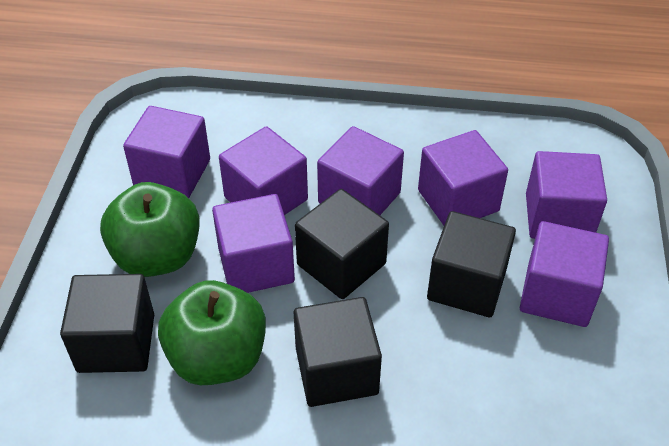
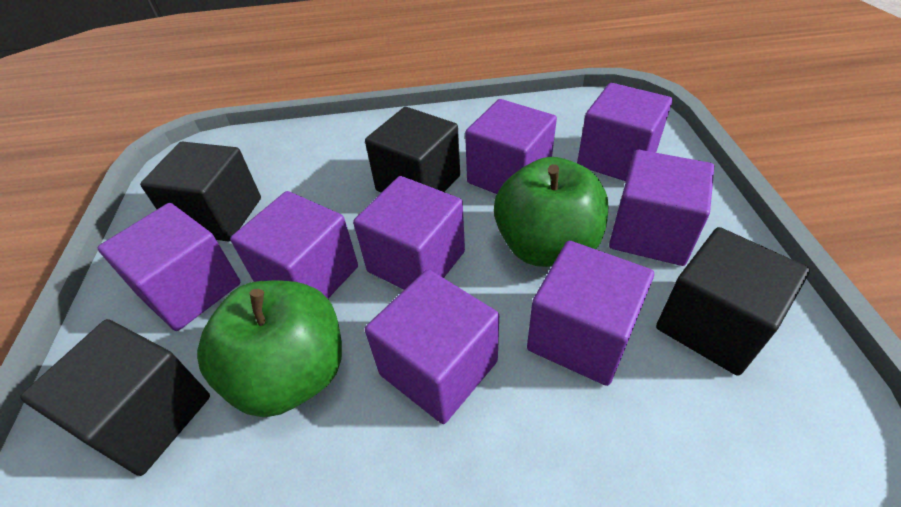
purple cube: 7 -> 8

